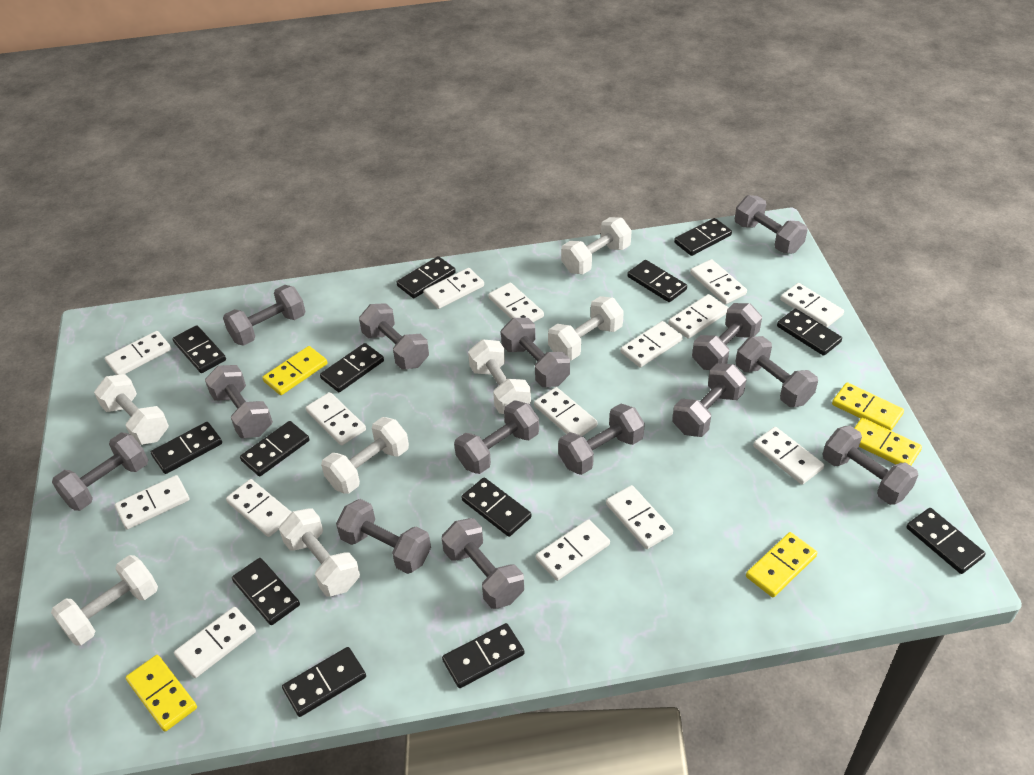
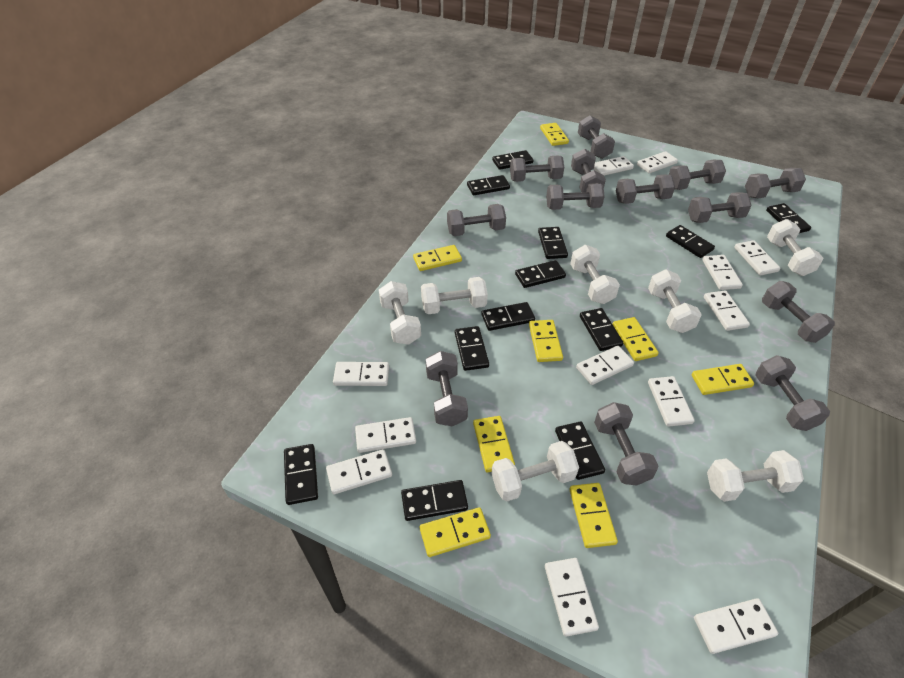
black domino: 13 -> 12
grey dumbbell: 14 -> 13
white domino: 15 -> 12
yellow domino: 5 -> 8

